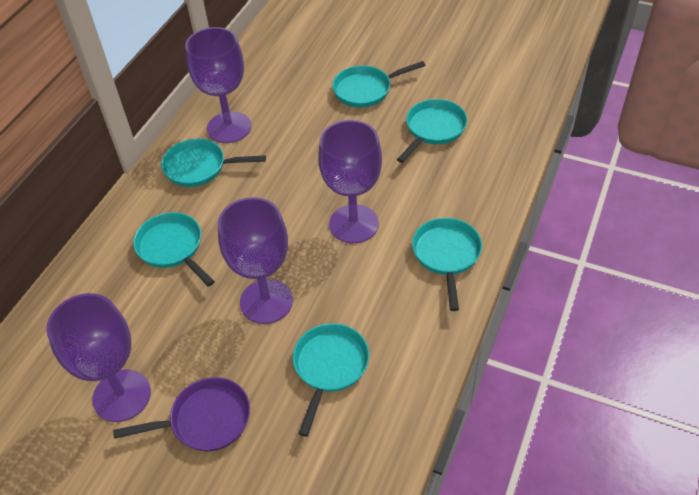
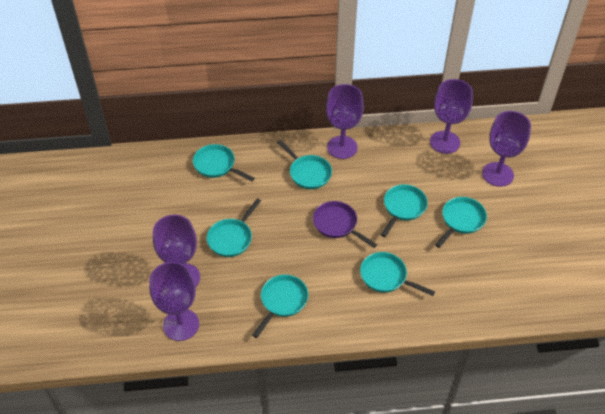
purple goblet: 4 -> 5
turquoise pan: 6 -> 7

